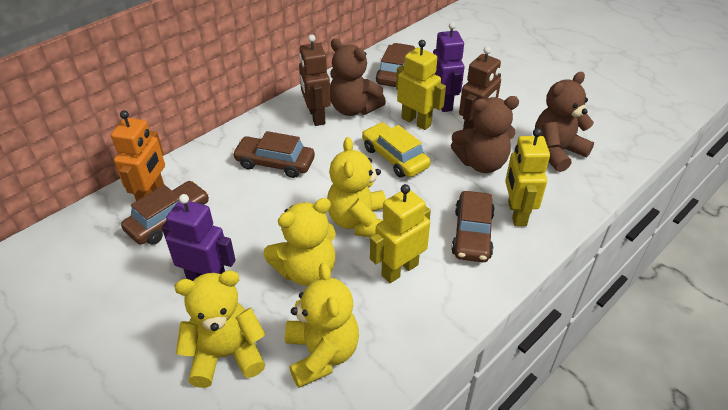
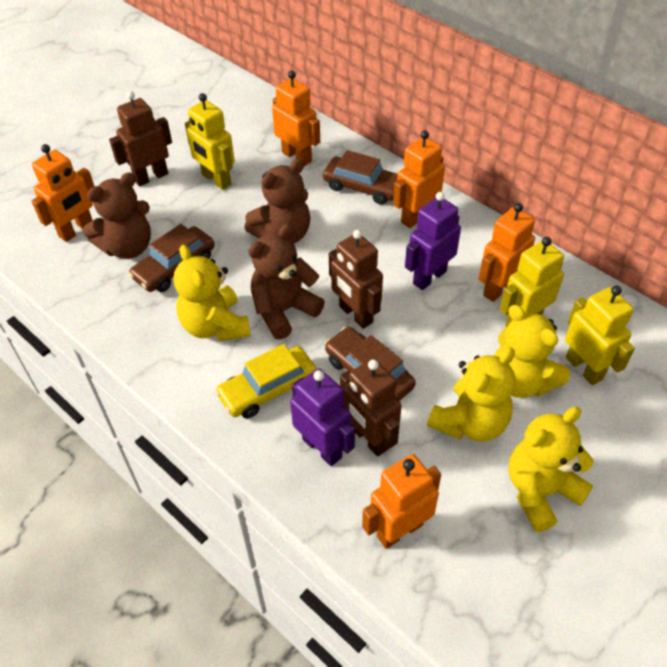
brown car: 4 -> 3
brown robot: 2 -> 3
orange robot: 1 -> 5

